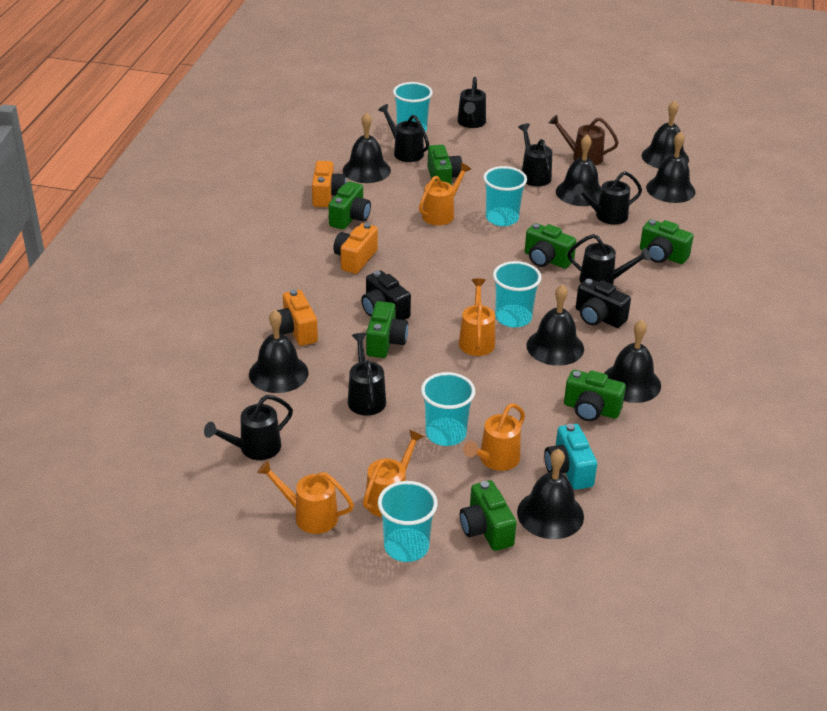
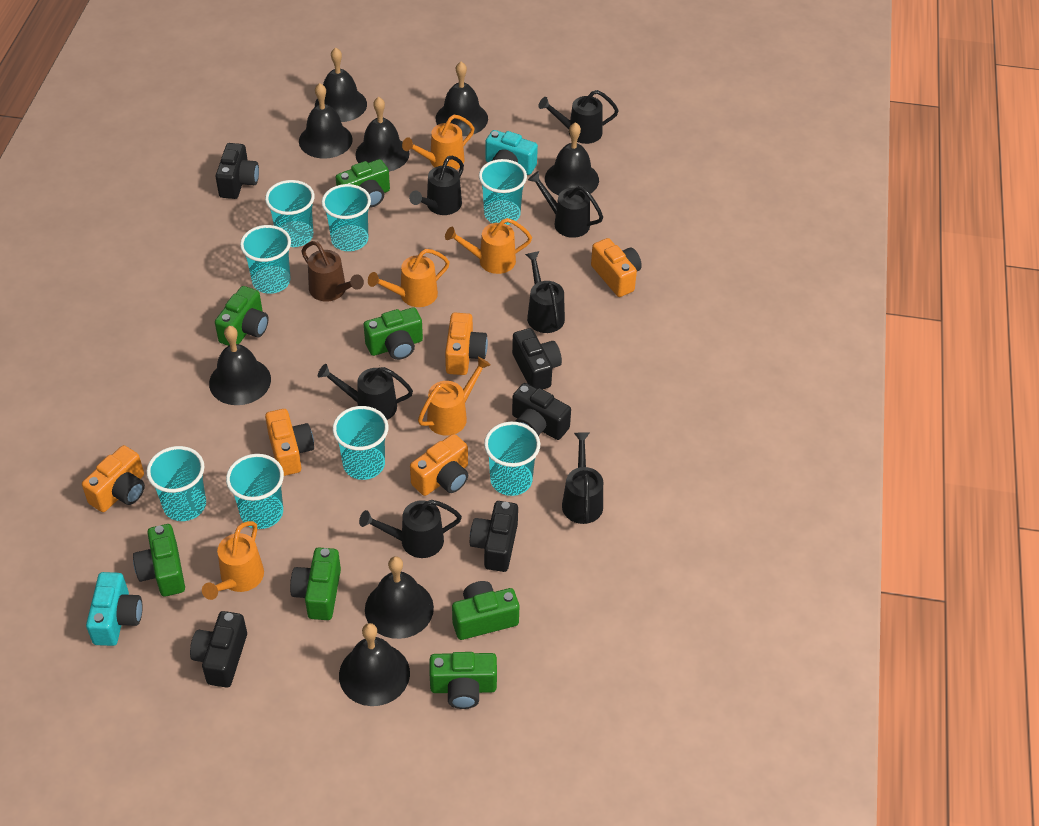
black camera: 2 -> 5
orange camera: 3 -> 5
turquoise camera: 1 -> 2
turquoise cup: 5 -> 8

